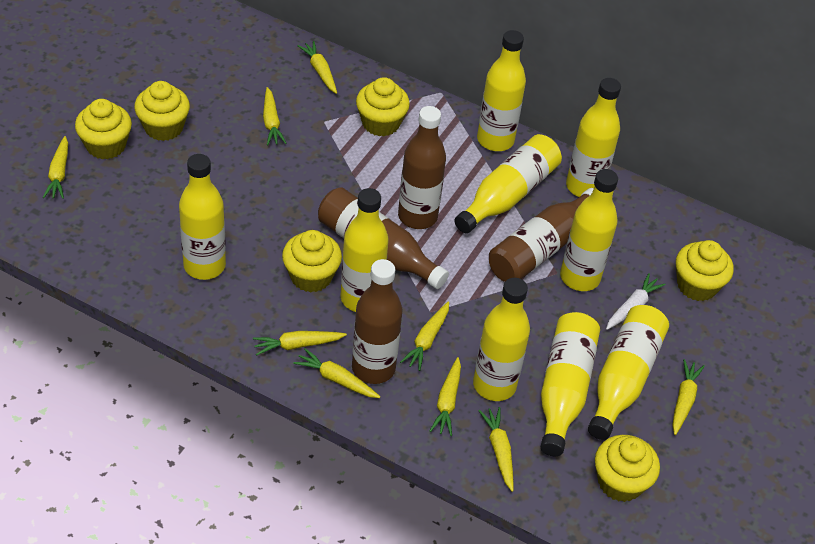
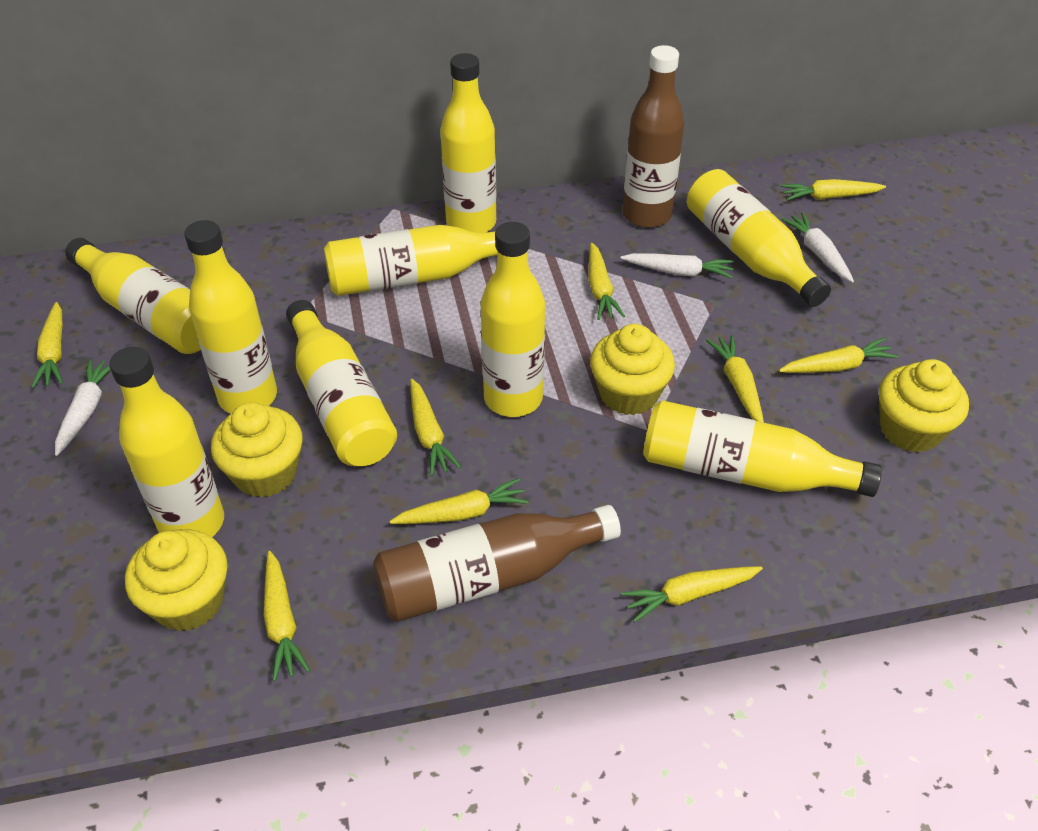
brown bottle: 4 -> 2
white carrot: 1 -> 3
yellow cupcake: 6 -> 4

